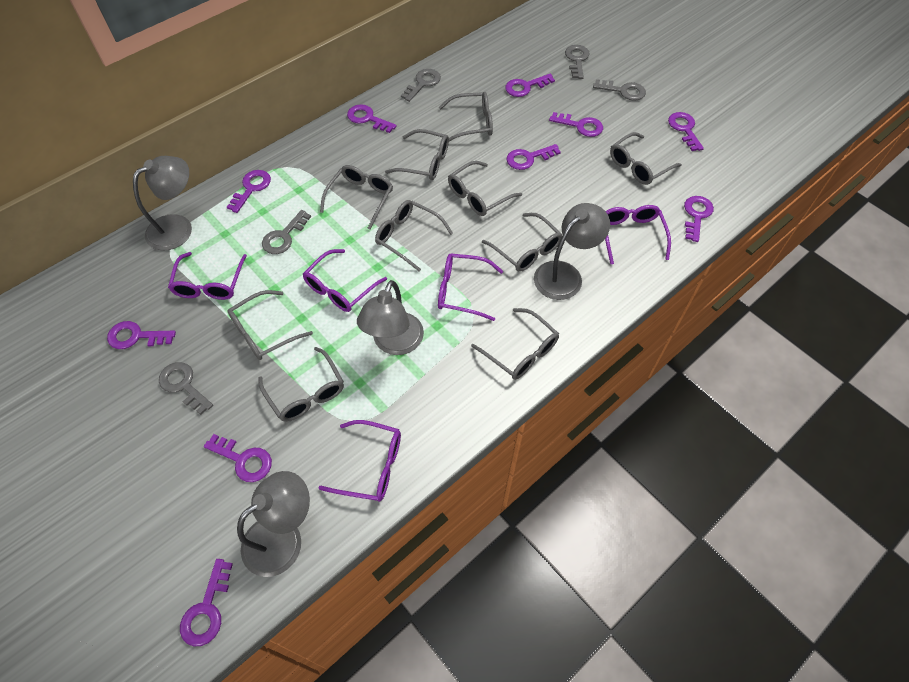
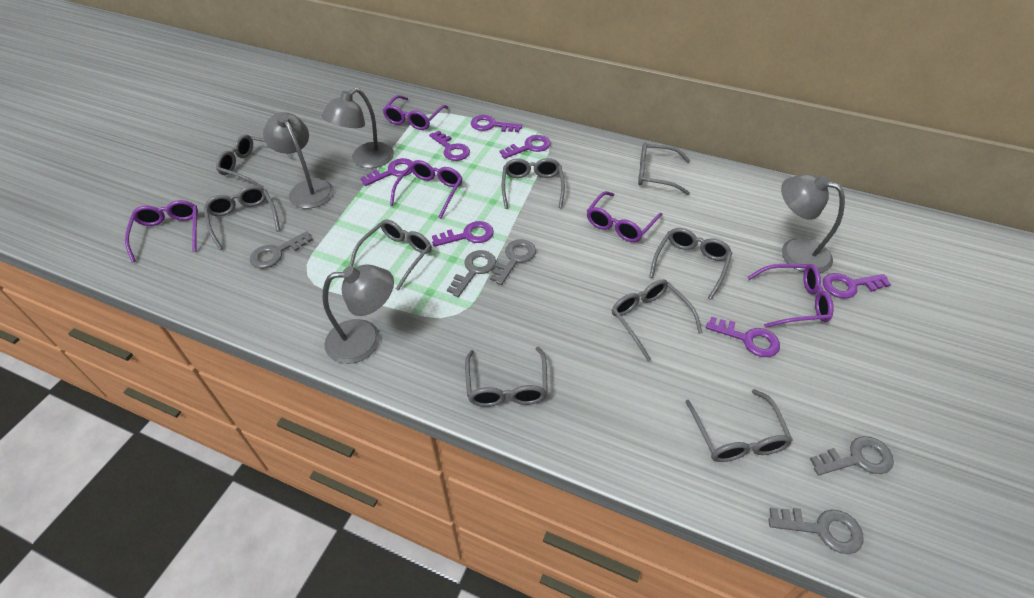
grey glasses: 10 -> 9
purple key: 10 -> 7

